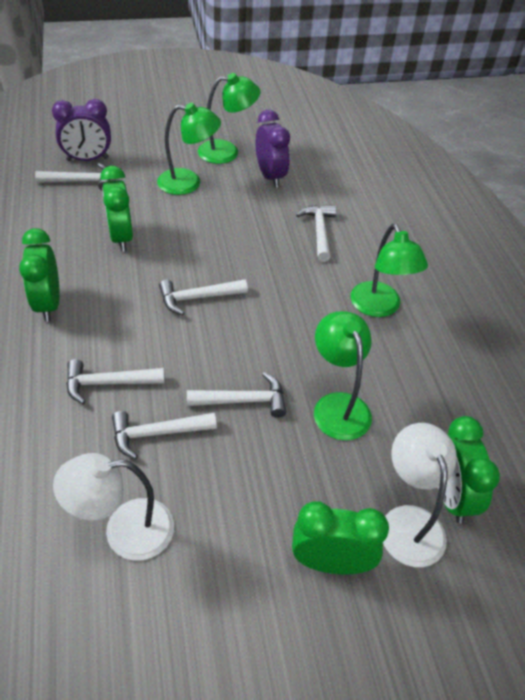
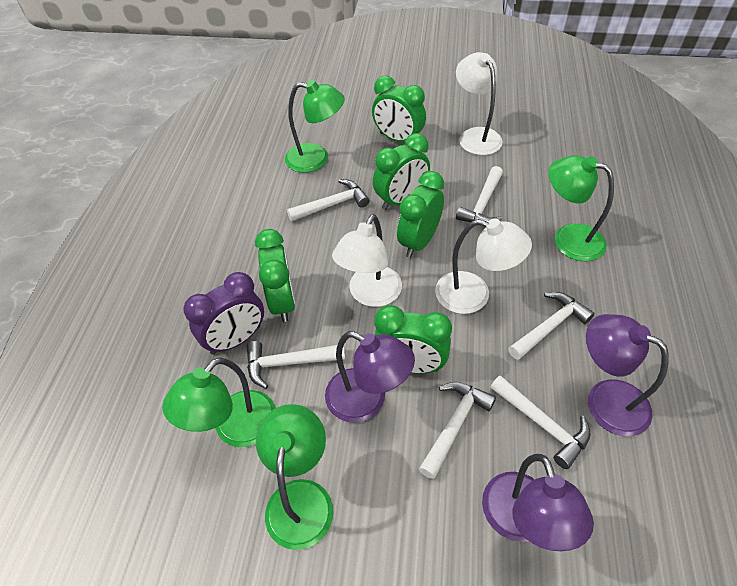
green clock: 4 -> 5
purple clock: 2 -> 1
purple lamp: 0 -> 3
white lamp: 2 -> 3

